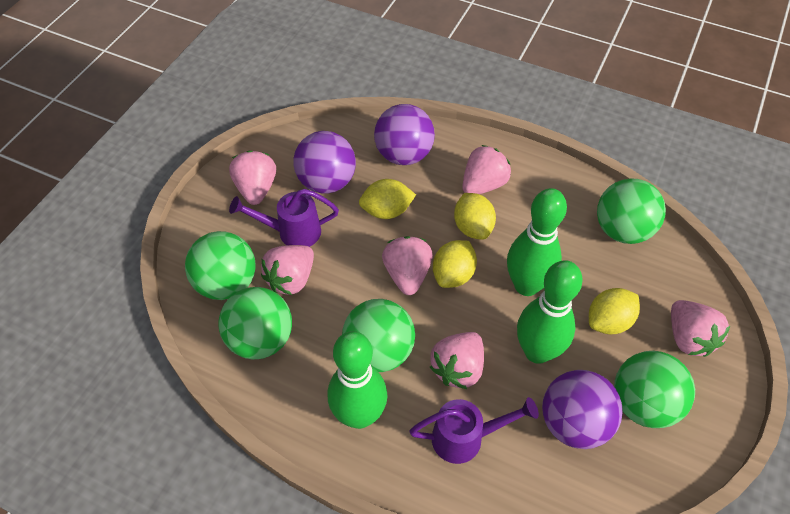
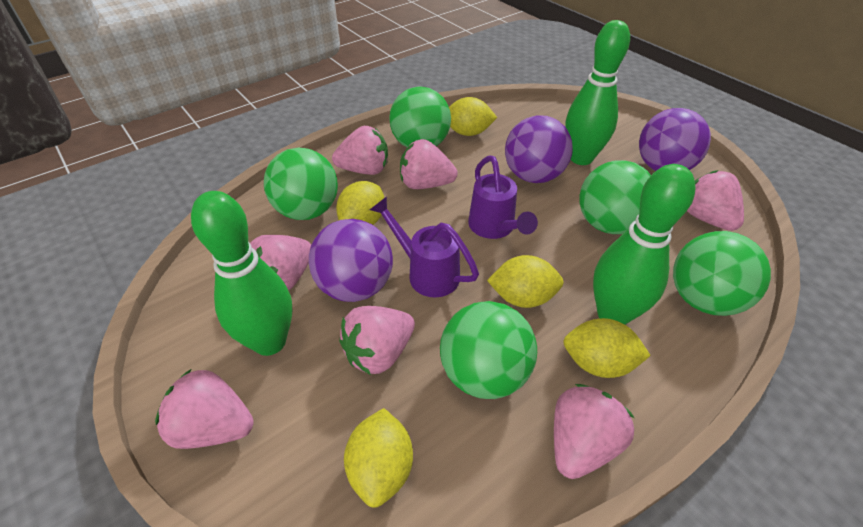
pink strawberry: 6 -> 7
yellow lemon: 4 -> 5

